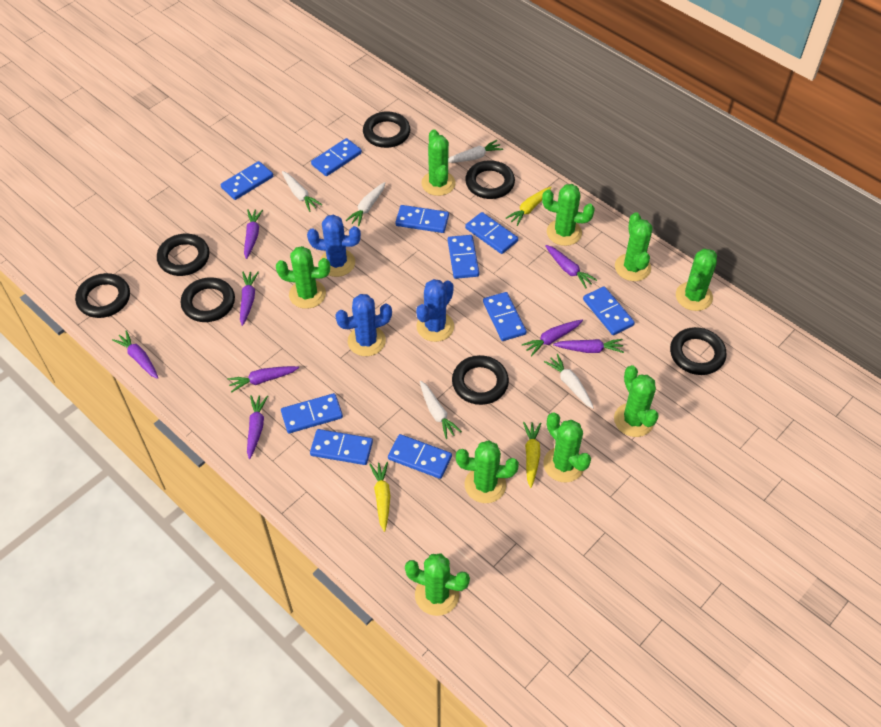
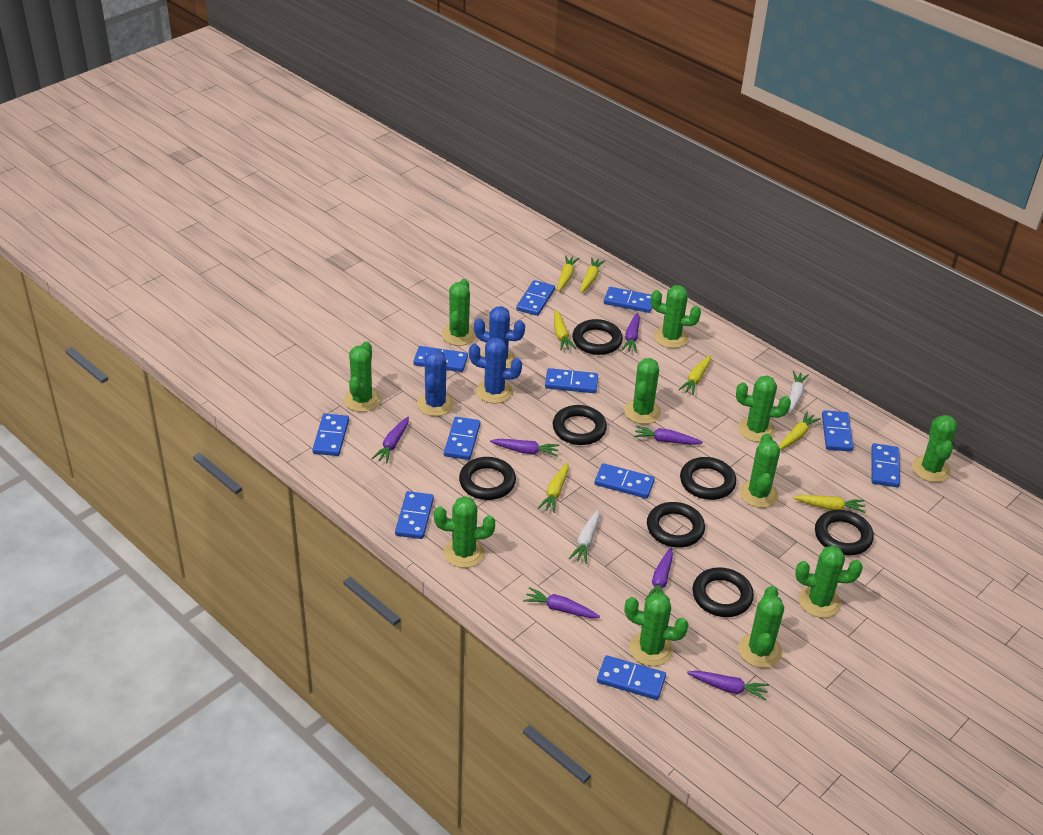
blue domino: 10 -> 11
green cactus: 9 -> 11
purple carrot: 8 -> 7
white carrot: 5 -> 2
yellow carrot: 3 -> 7

